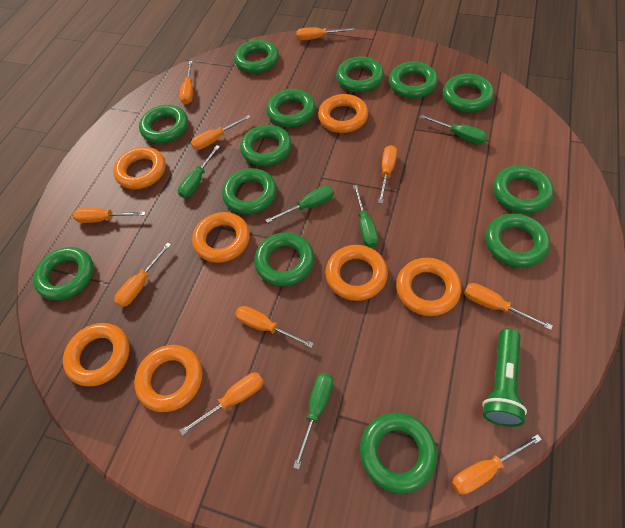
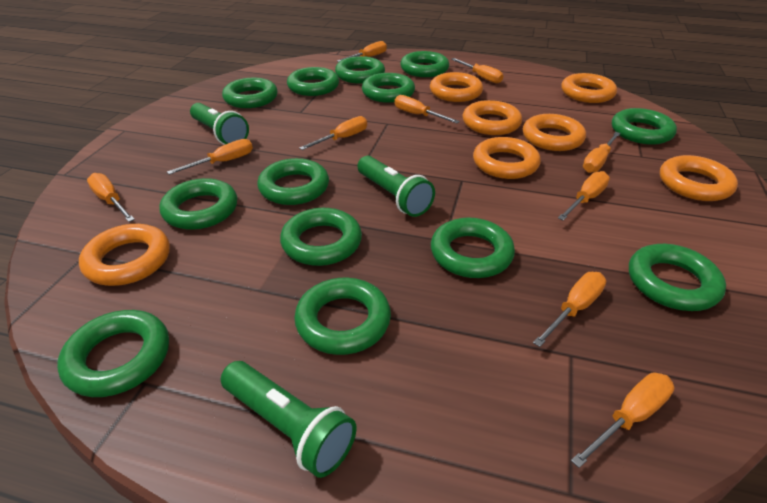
green flashlight: 1 -> 3
green screwdriver: 5 -> 0

